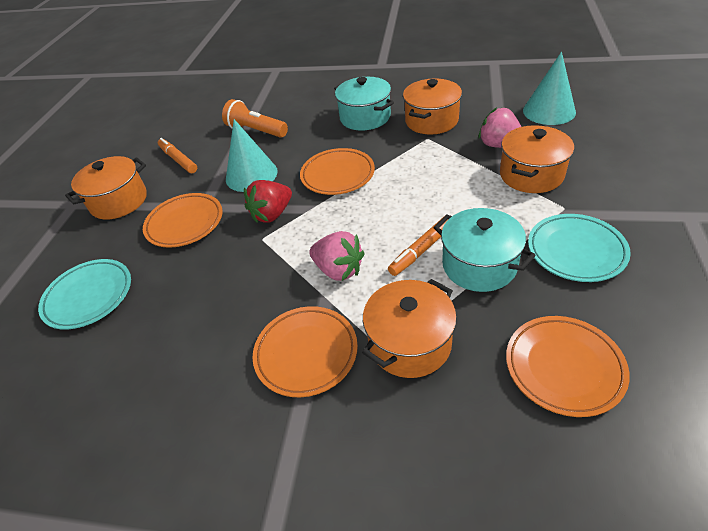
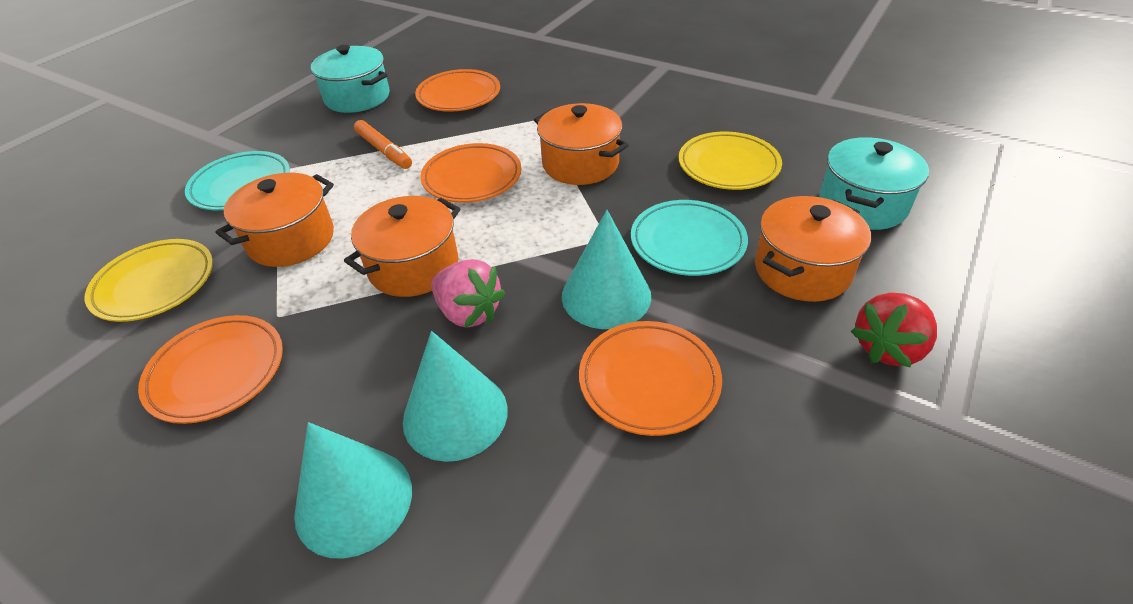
orange flashlight: 1 -> 0
orange marker: 2 -> 1
pink strawberry: 2 -> 1
turquoise cone: 2 -> 3
yellow plate: 0 -> 2

